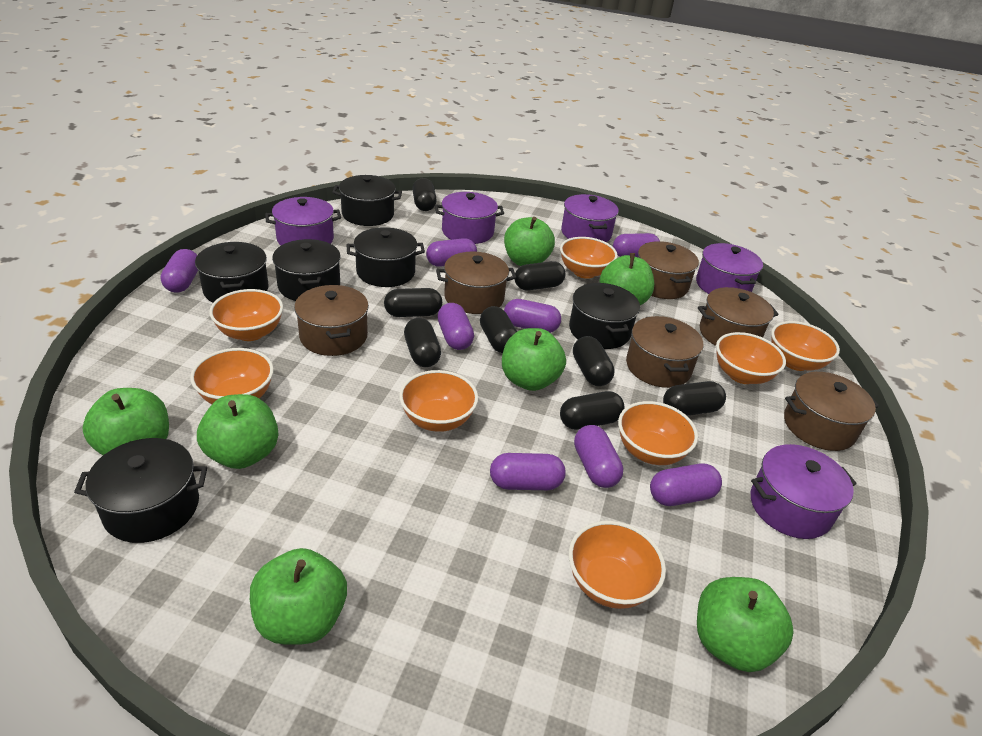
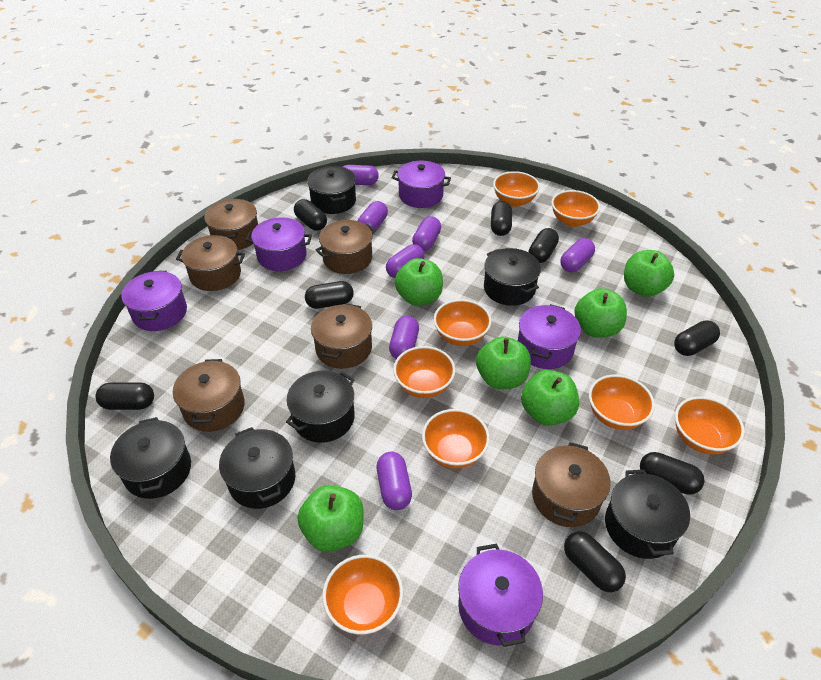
green apple: 7 -> 6
purple capsule: 8 -> 7

